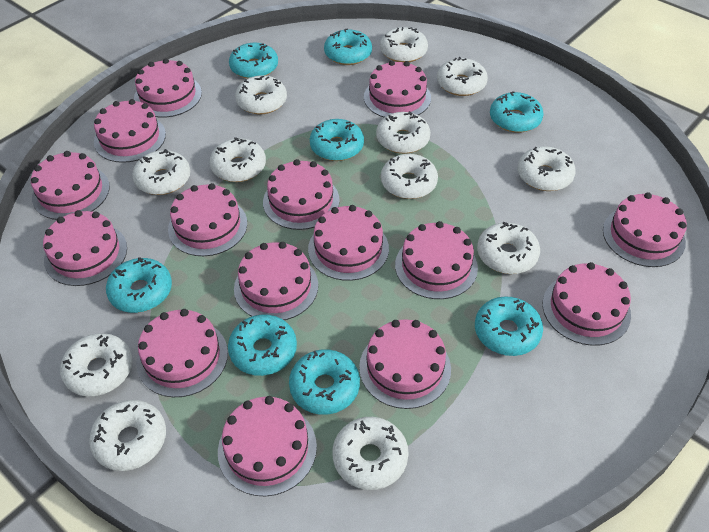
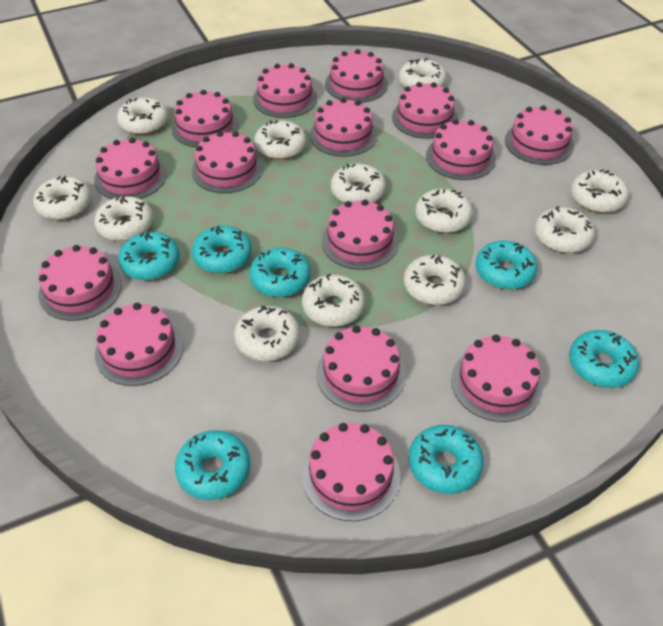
turquoise donut: 8 -> 7

